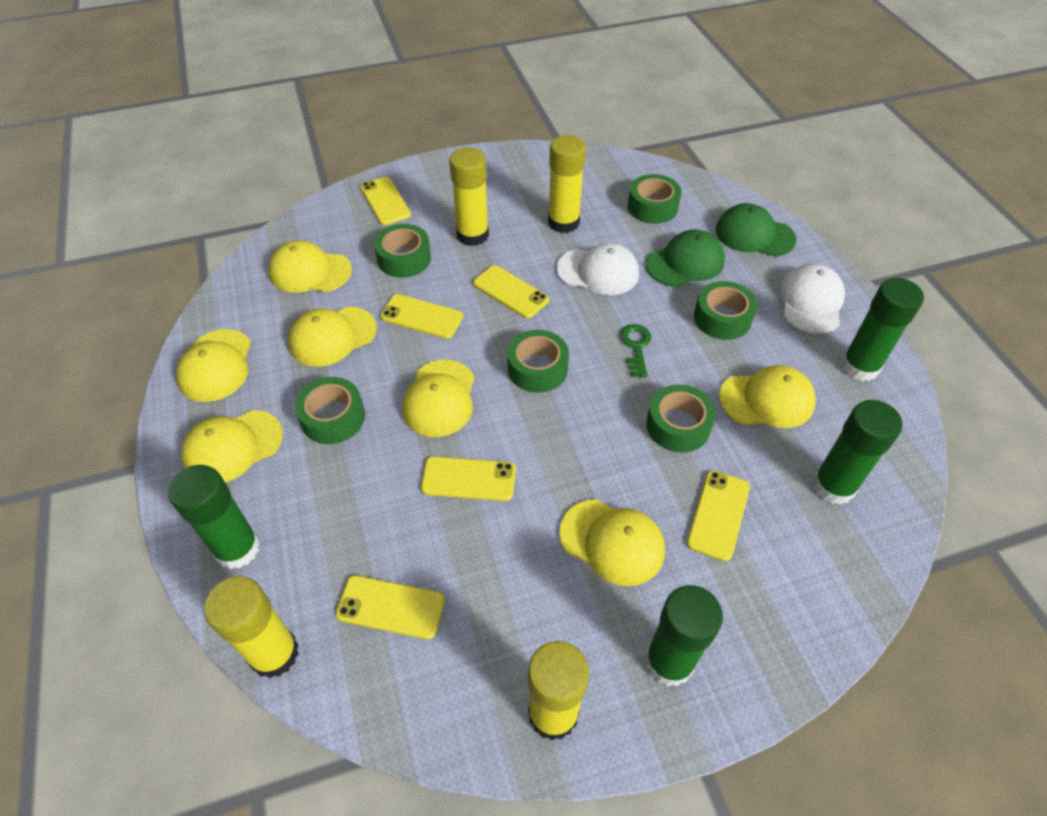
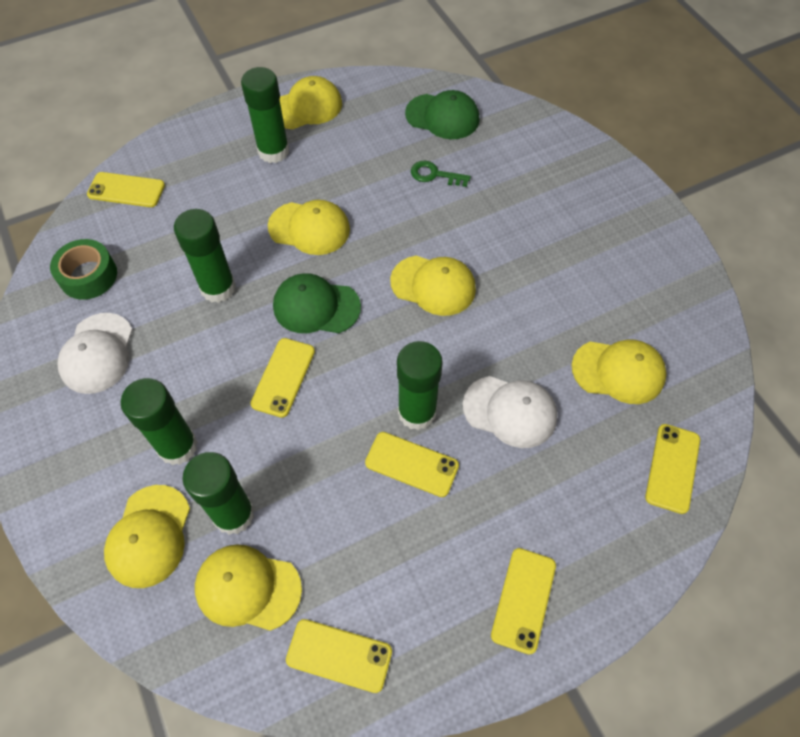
green glue stick: 4 -> 5
green tape: 6 -> 1
yellow cap: 7 -> 6
yellow glue stick: 4 -> 0

